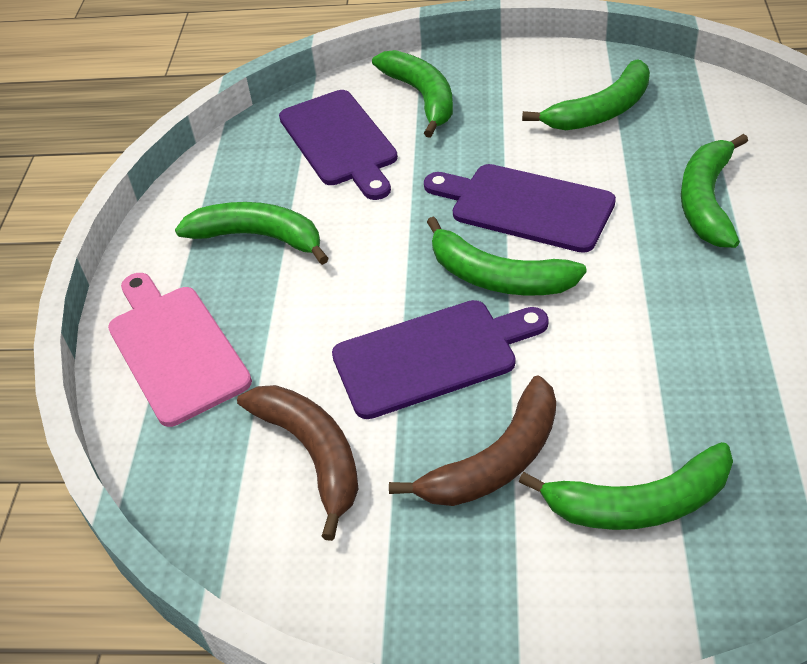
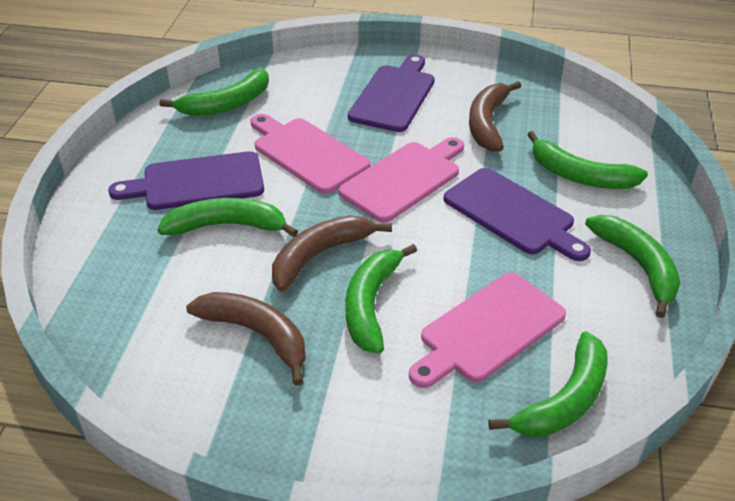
brown banana: 2 -> 3
pink cutting board: 1 -> 3

